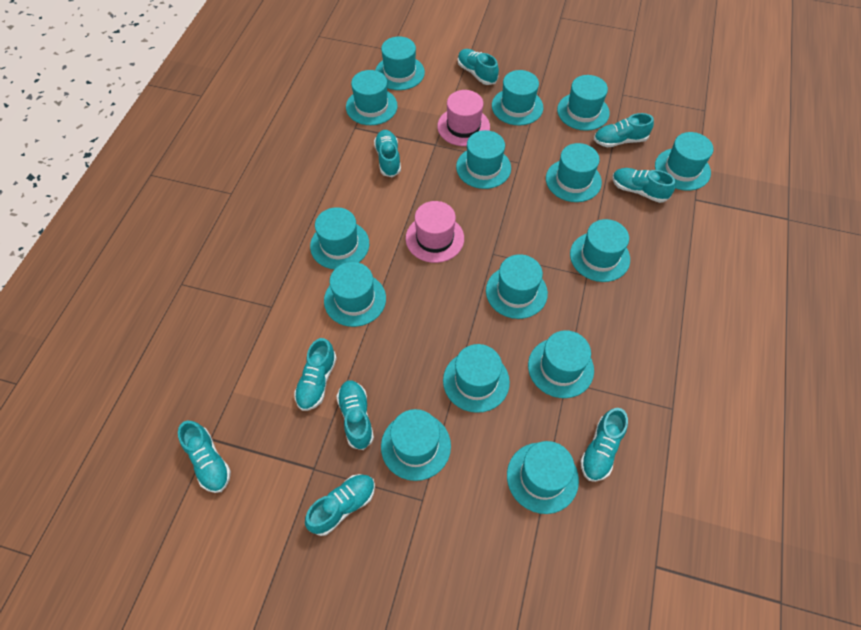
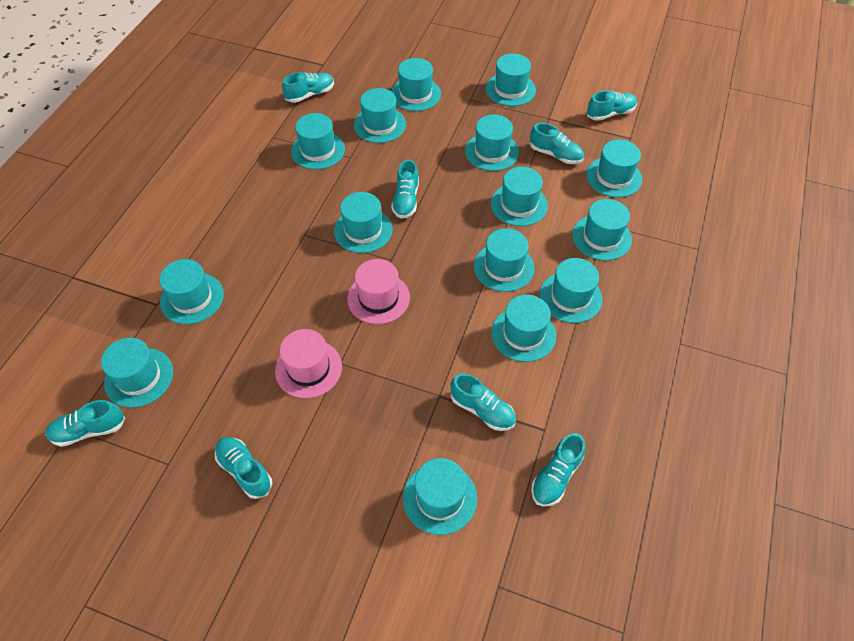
turquoise shoe: 9 -> 8

